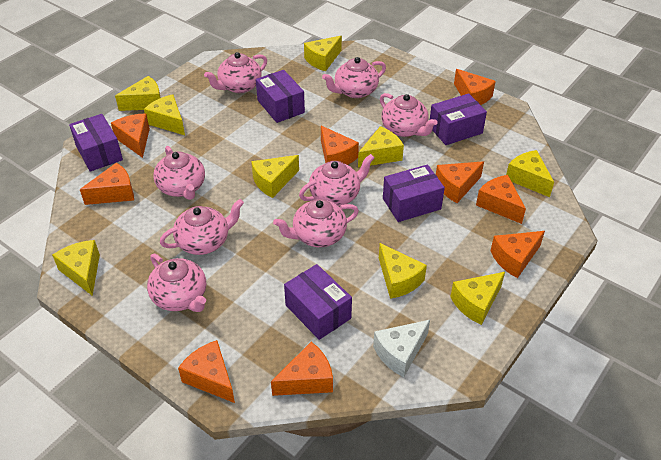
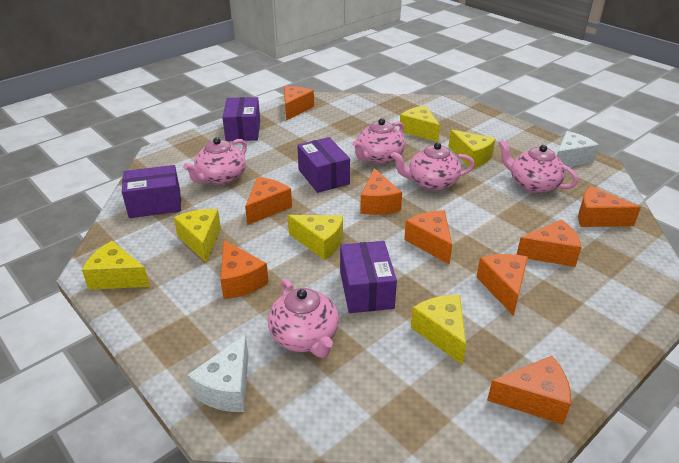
pink teapot: 8 -> 5
purple box: 5 -> 4
white cheese: 1 -> 2
yellow cheese: 9 -> 6

